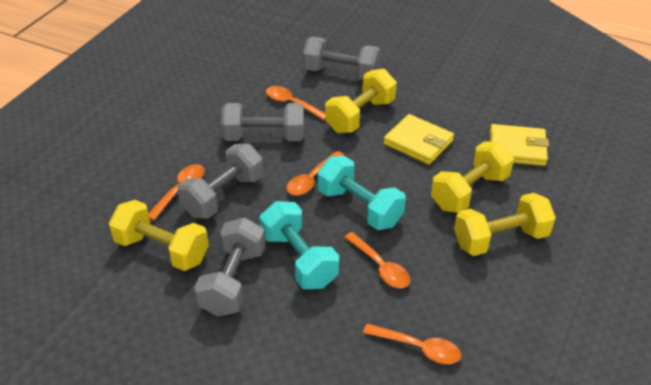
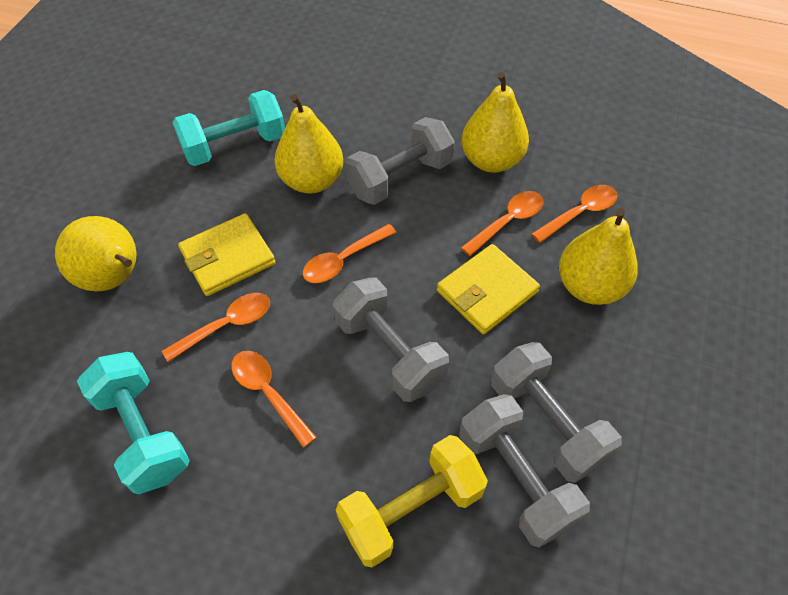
yellow dumbbell: 4 -> 1
yellow pear: 0 -> 4

